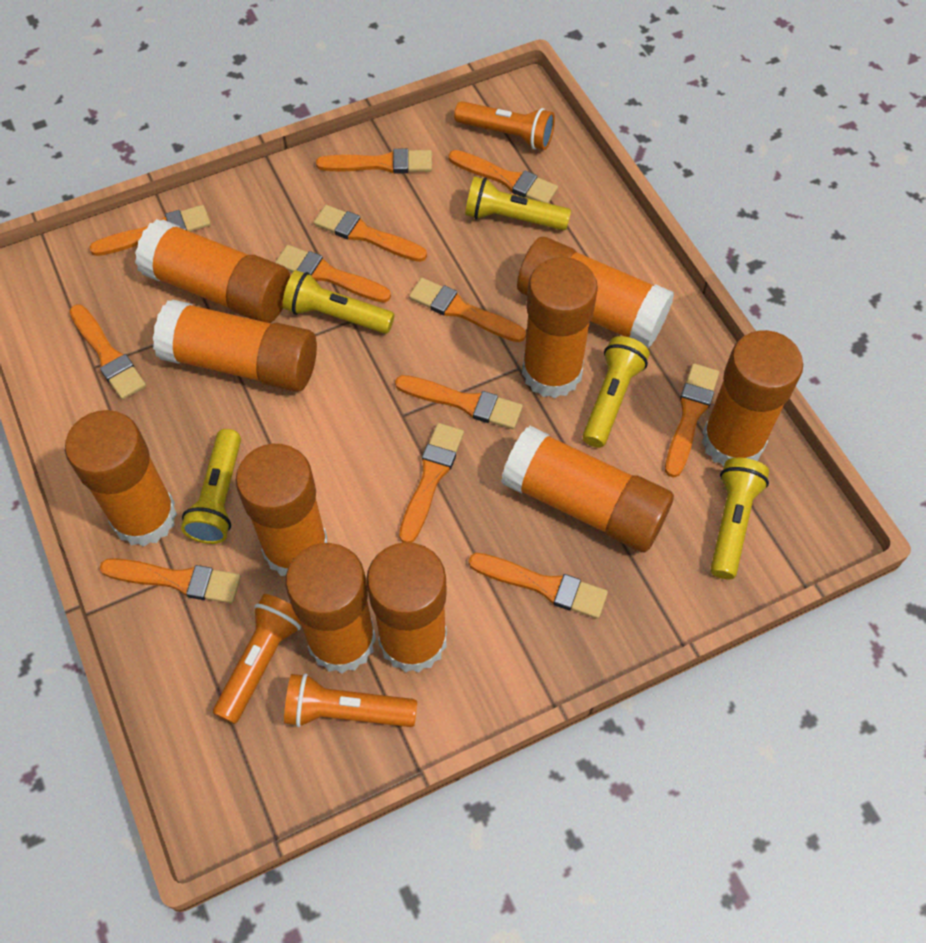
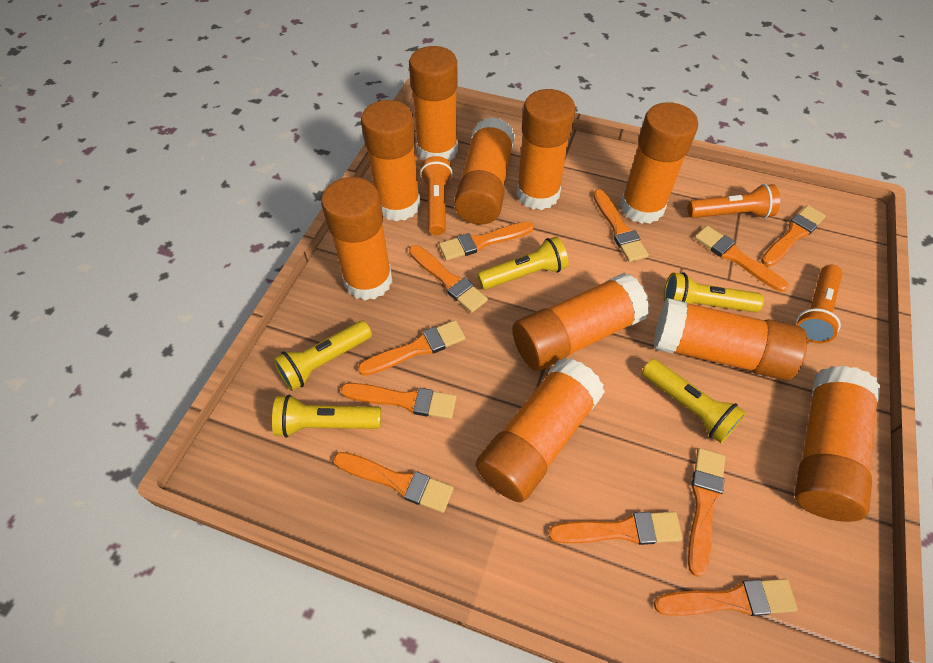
orange brush: 12 -> 11

